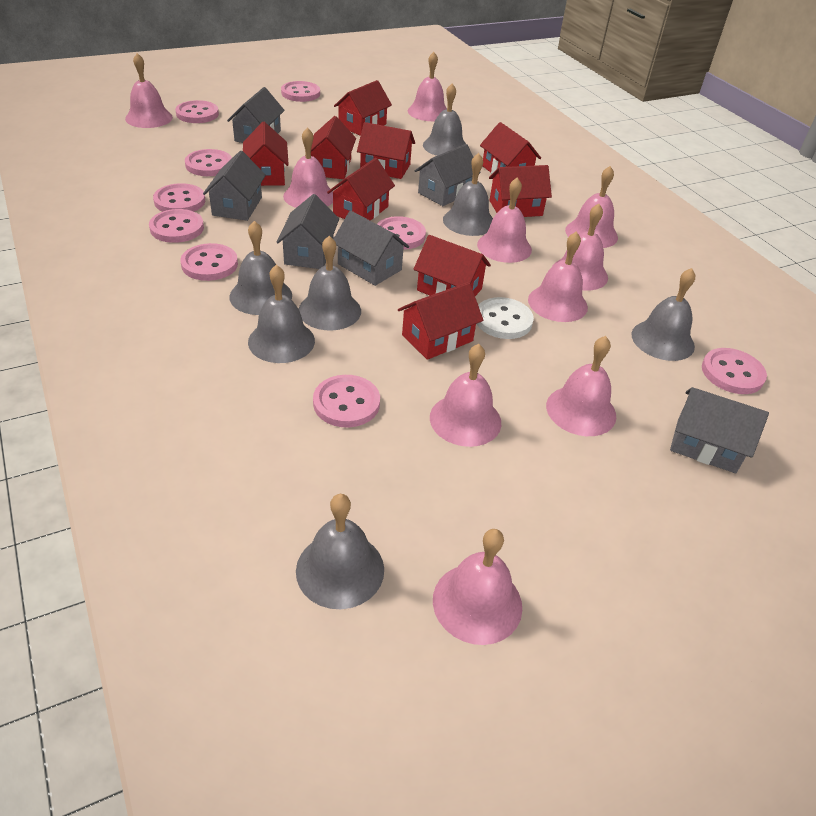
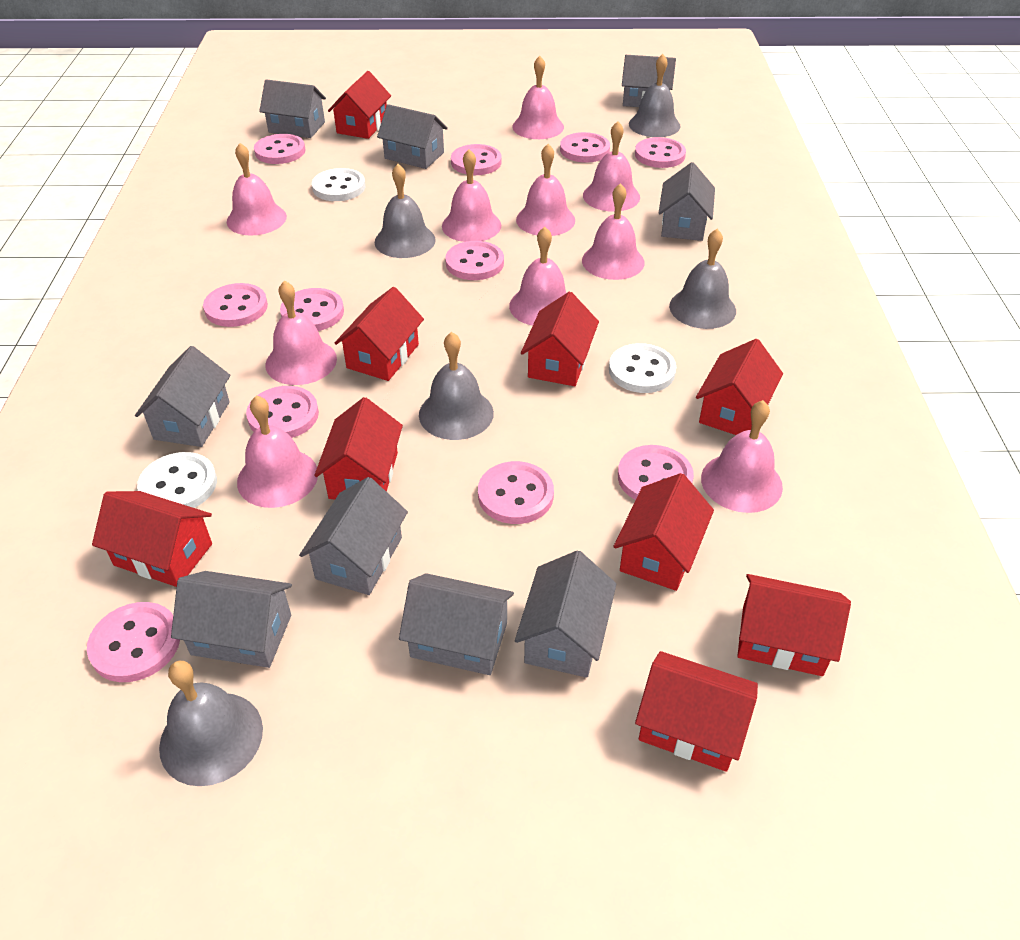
grey bell: 7 -> 5
grey house: 6 -> 9
pink button: 9 -> 11
white button: 1 -> 3

